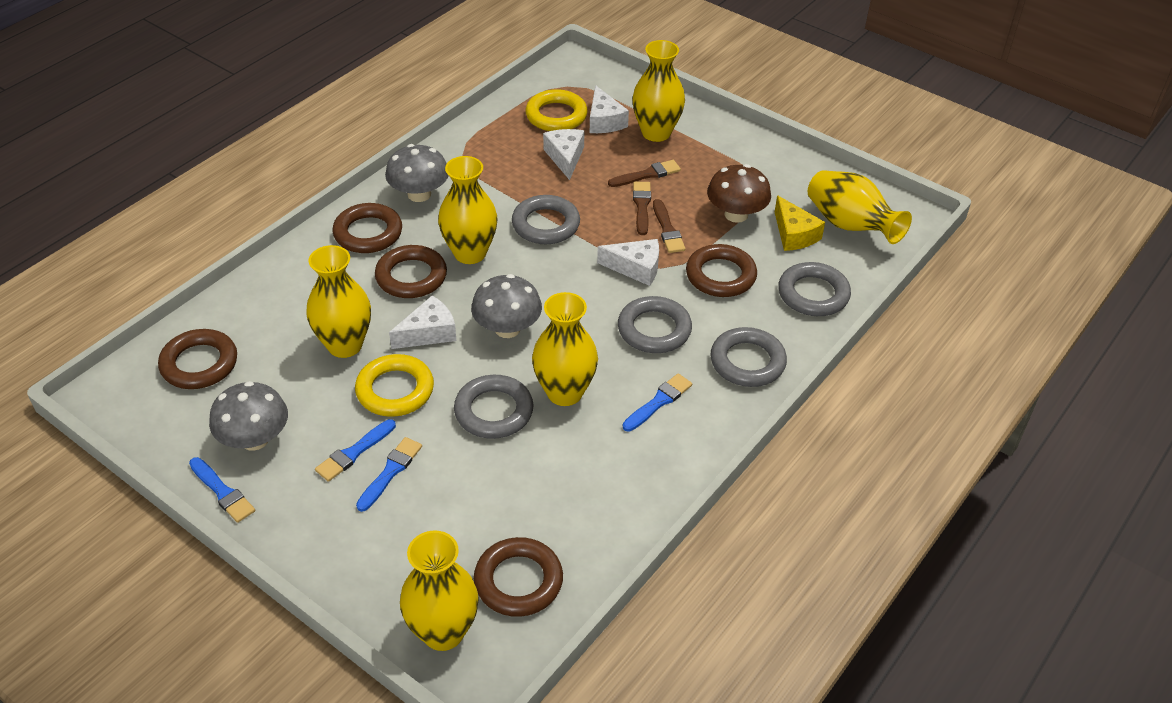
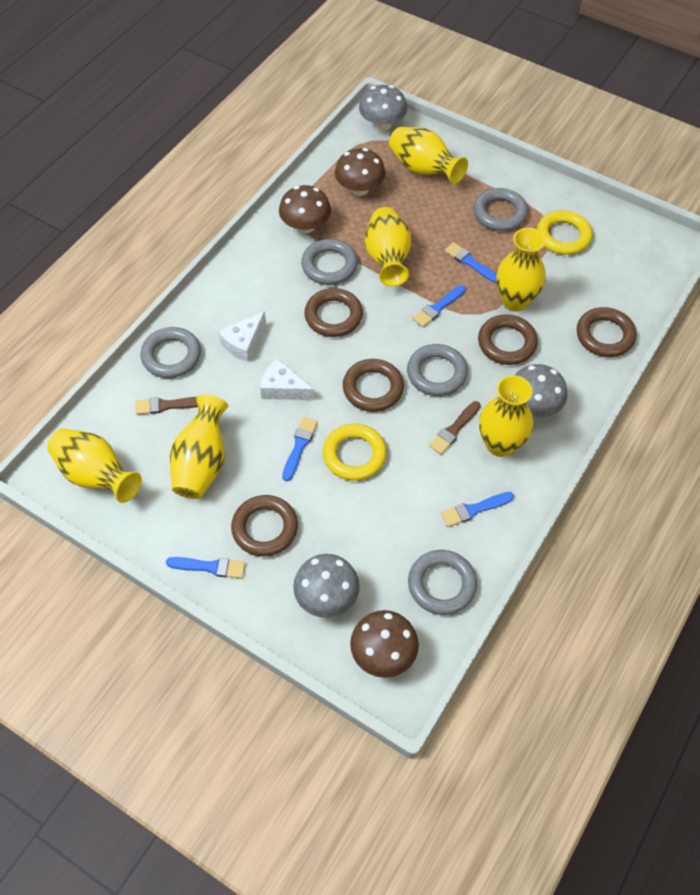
blue brush: 4 -> 5
brown brush: 3 -> 2
brown mushroom: 1 -> 3
white cheese: 4 -> 2
yellow cheese: 1 -> 0

